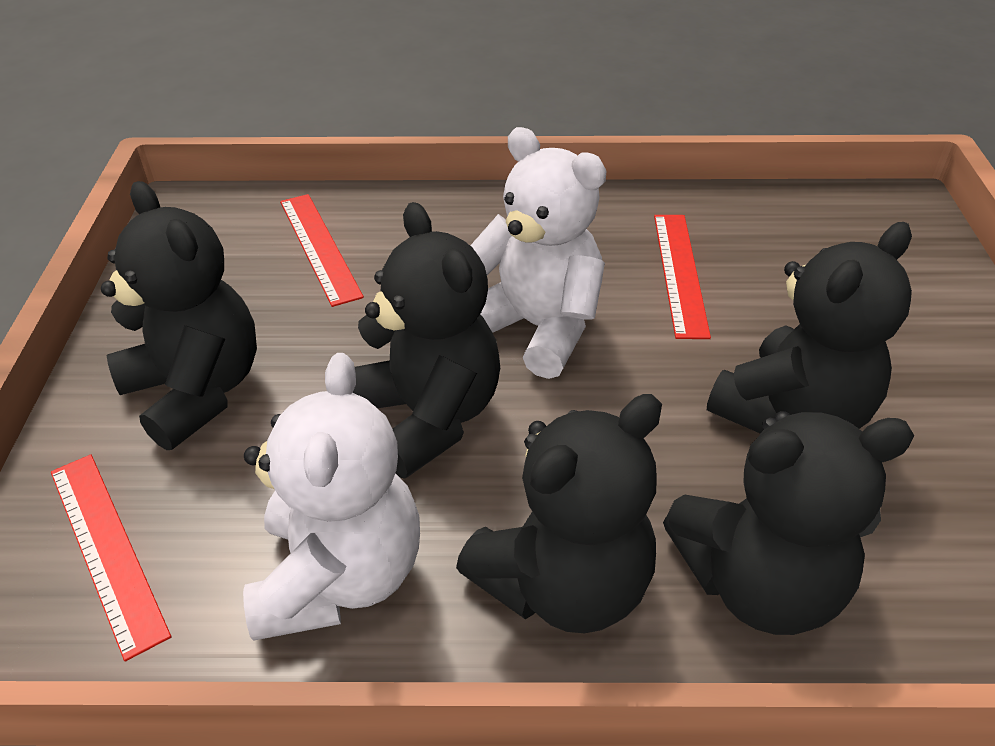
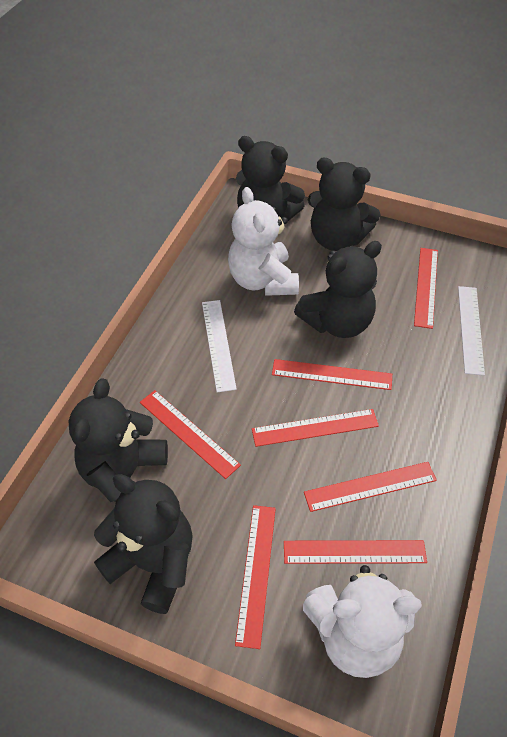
red ruler: 3 -> 7
white ruler: 0 -> 2

